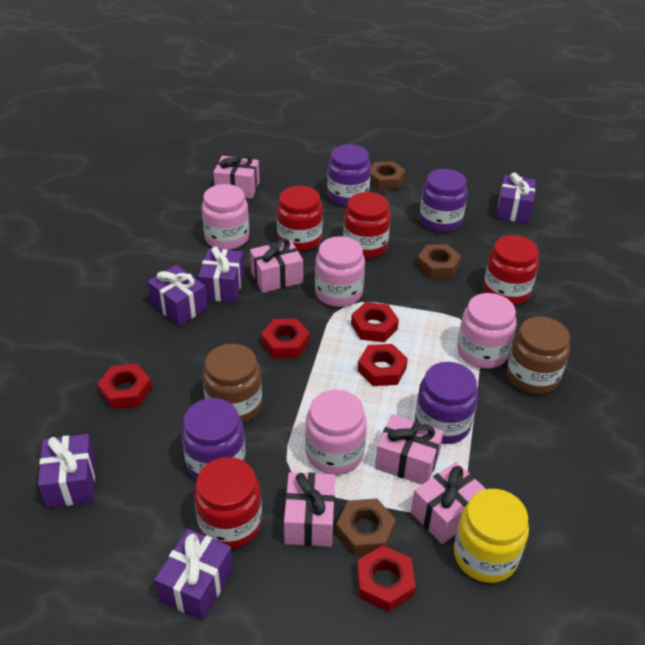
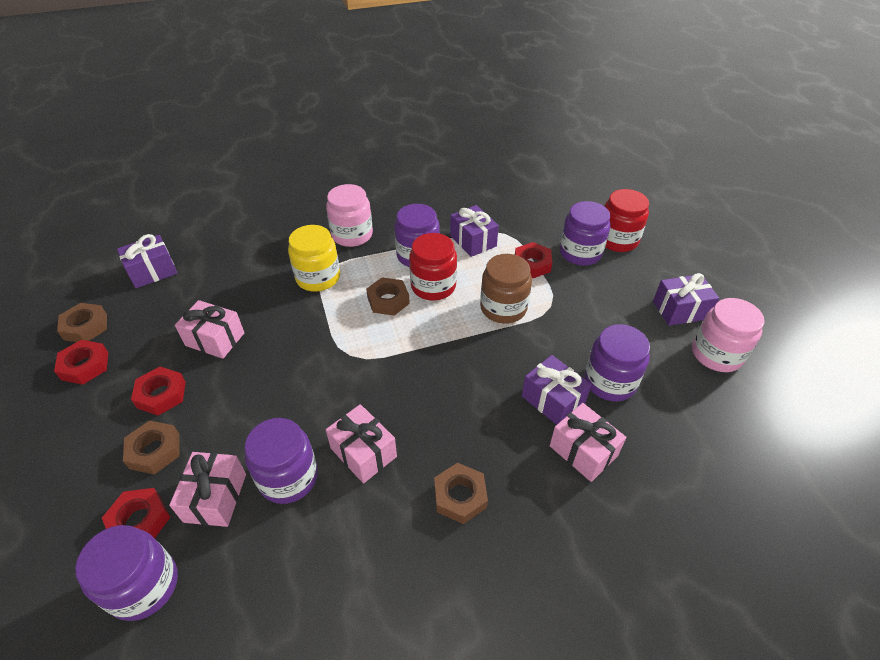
brown jar: 2 -> 1
brown nut: 3 -> 4
pink gift: 5 -> 4
pink jar: 4 -> 2
purple gift: 5 -> 4
purple jar: 4 -> 5
red jar: 4 -> 2
red nut: 5 -> 4

